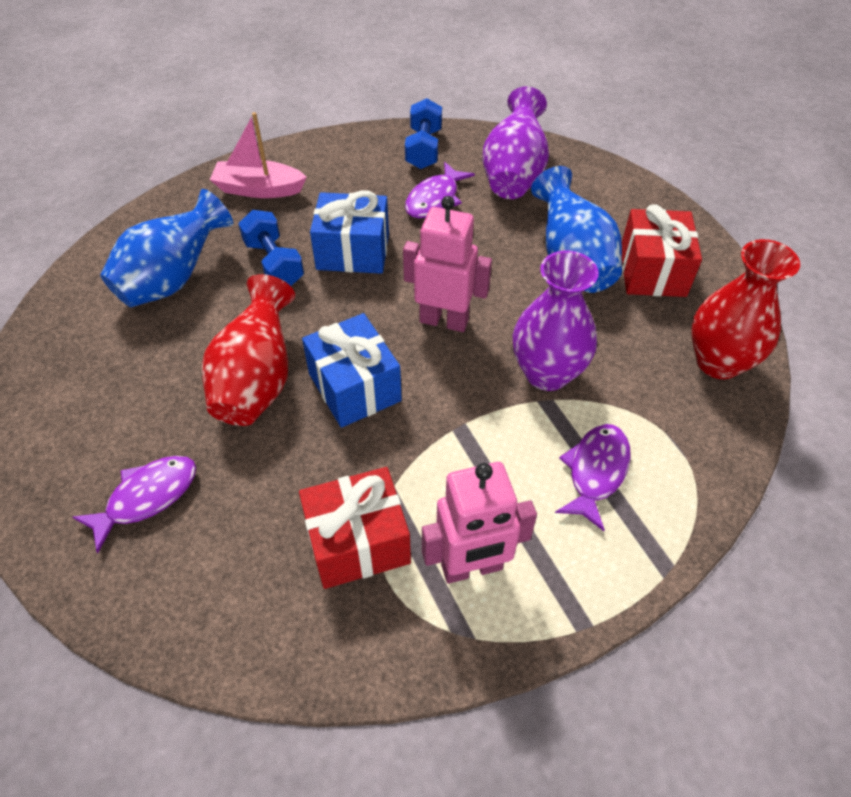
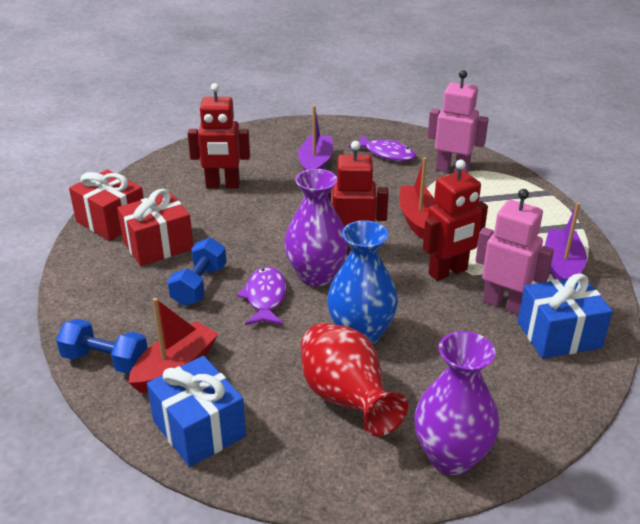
blue vase: 2 -> 1
pink boat: 1 -> 0
purple boat: 0 -> 2
purple fish: 3 -> 2
red boat: 0 -> 2
red robot: 0 -> 3
red vase: 2 -> 1

